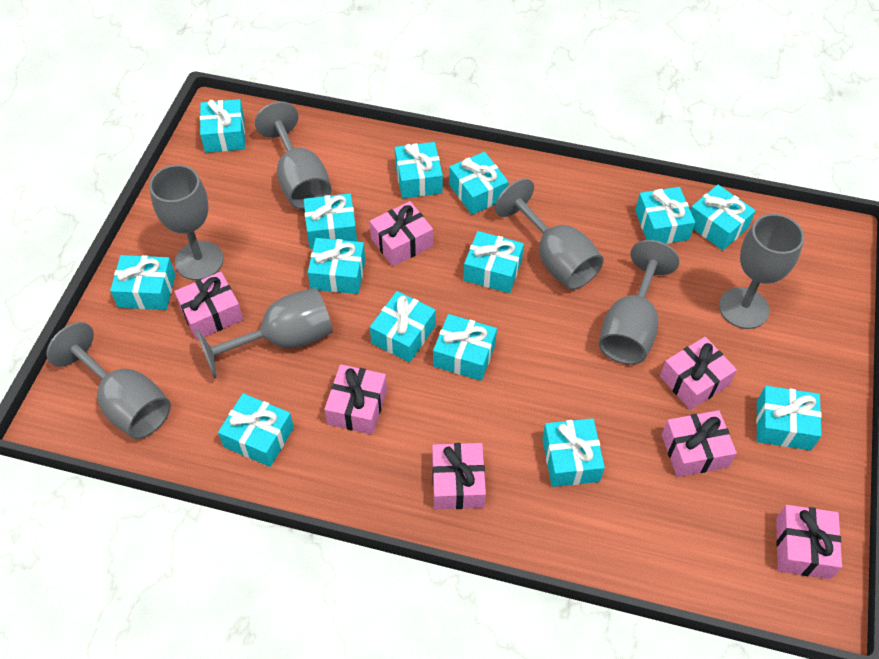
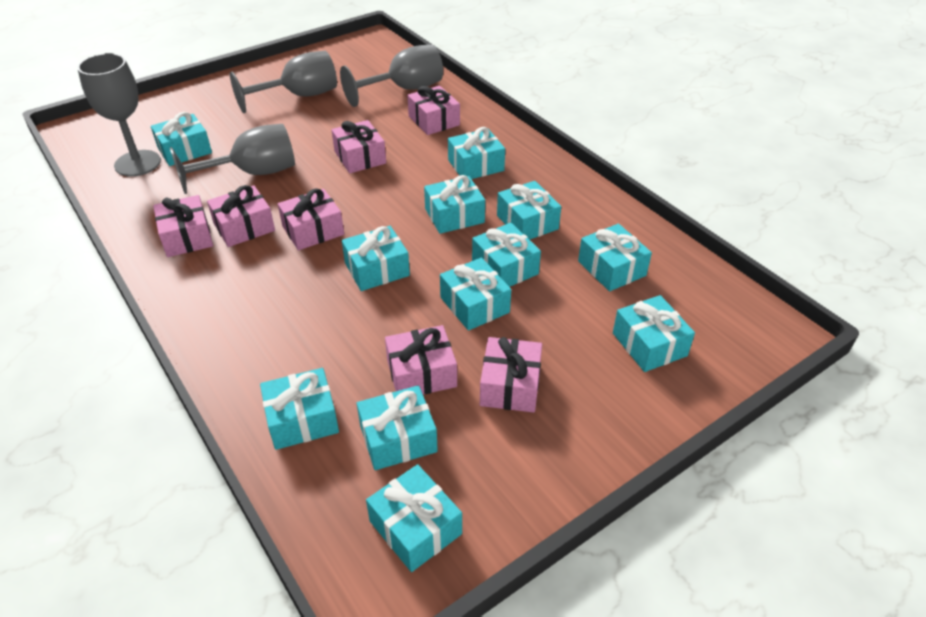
grey goblet: 7 -> 4
turquoise gift: 14 -> 12

